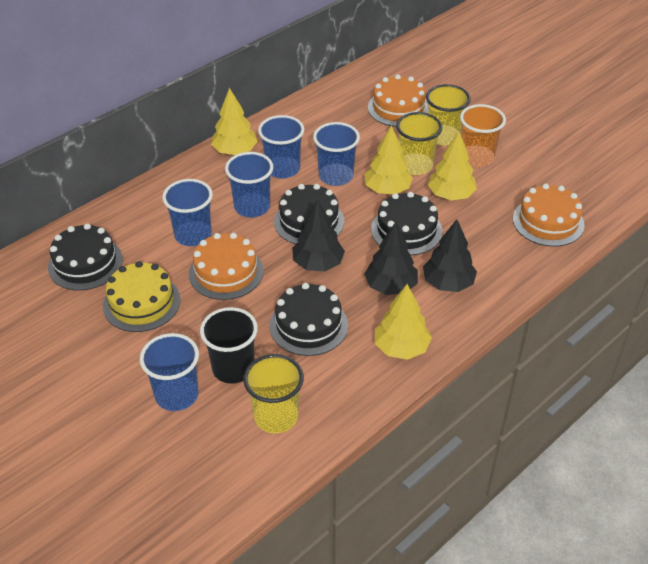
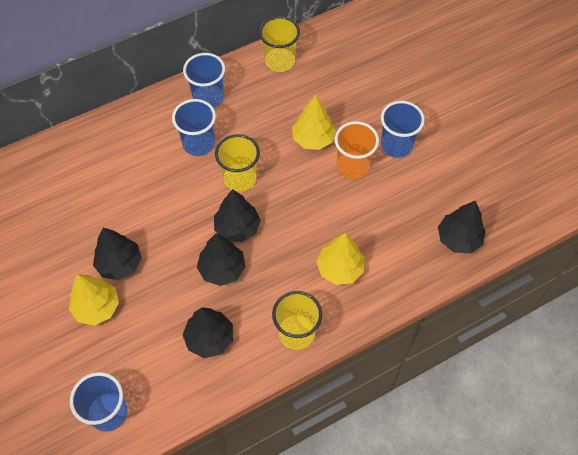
black cake: 4 -> 0
black cup: 1 -> 0
black tree: 3 -> 5
blue cup: 5 -> 4
orange cake: 3 -> 0
yellow cake: 1 -> 0
yellow tree: 4 -> 3

